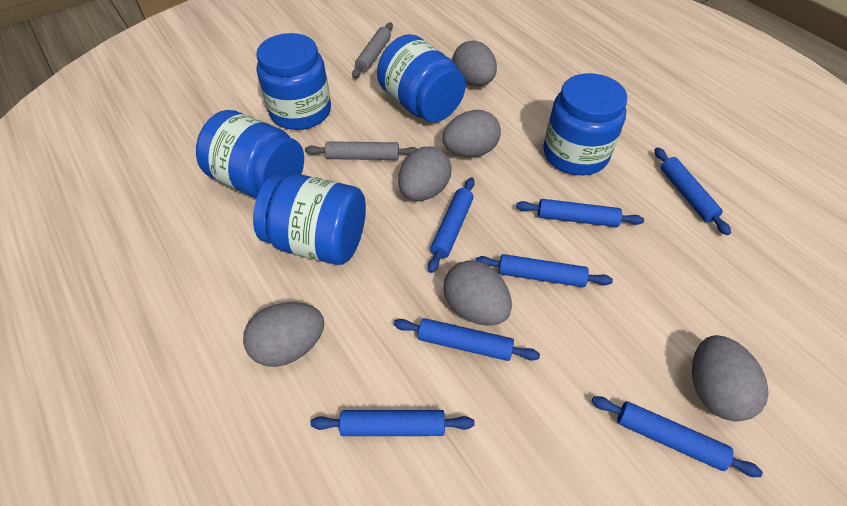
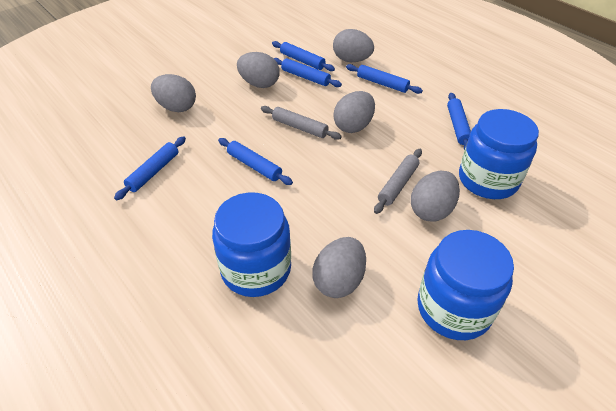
blue jar: 5 -> 3
blue rolling pin: 7 -> 6

